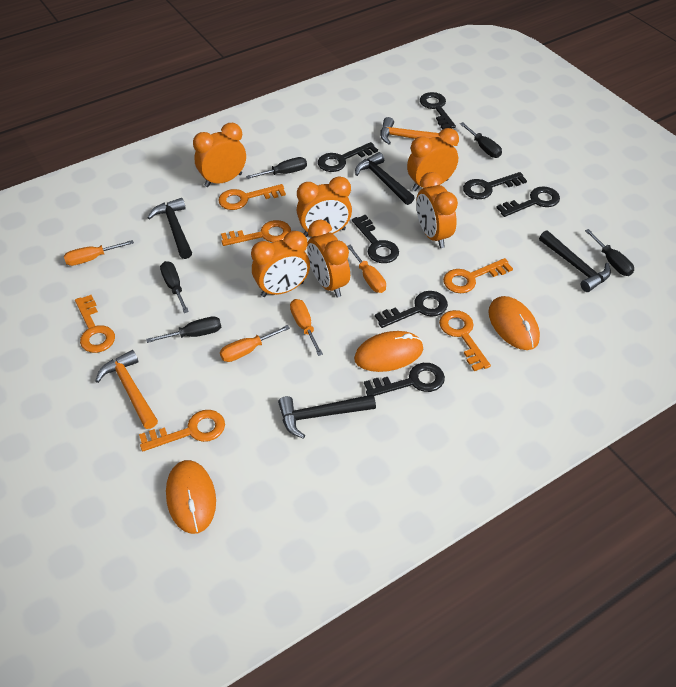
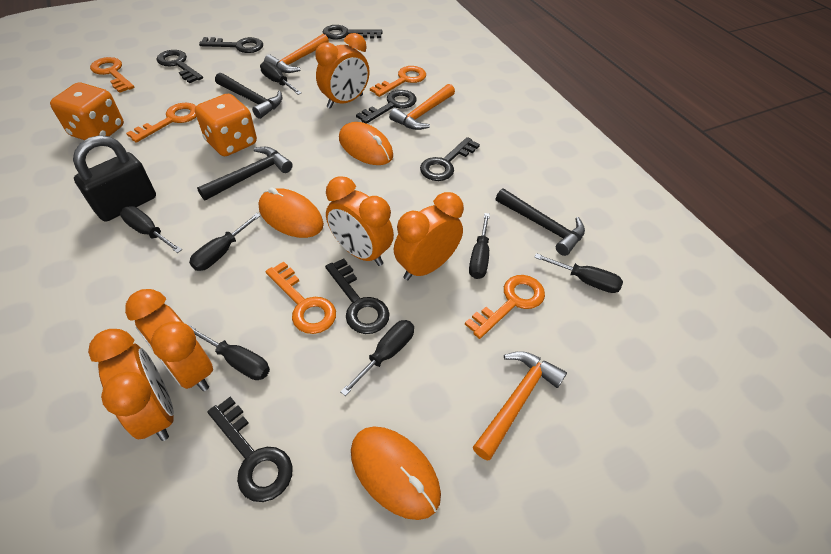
black hammer: 4 -> 3
black padlock: 0 -> 1
black screwdriver: 5 -> 7
orange clock: 6 -> 5
orange dice: 0 -> 2
orange hammer: 2 -> 3
orange key: 6 -> 5
orange screwdriver: 4 -> 0

